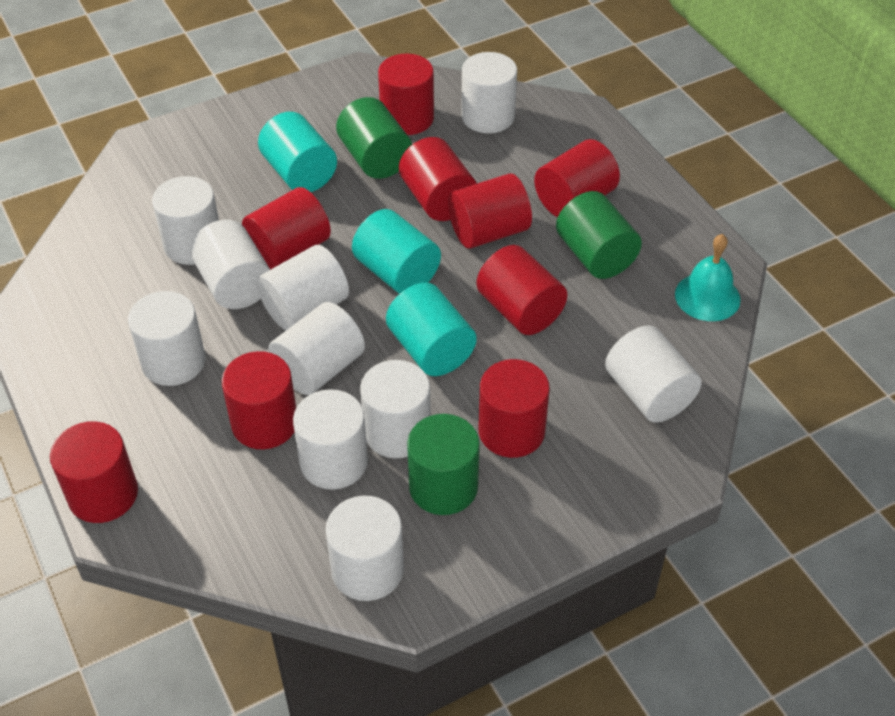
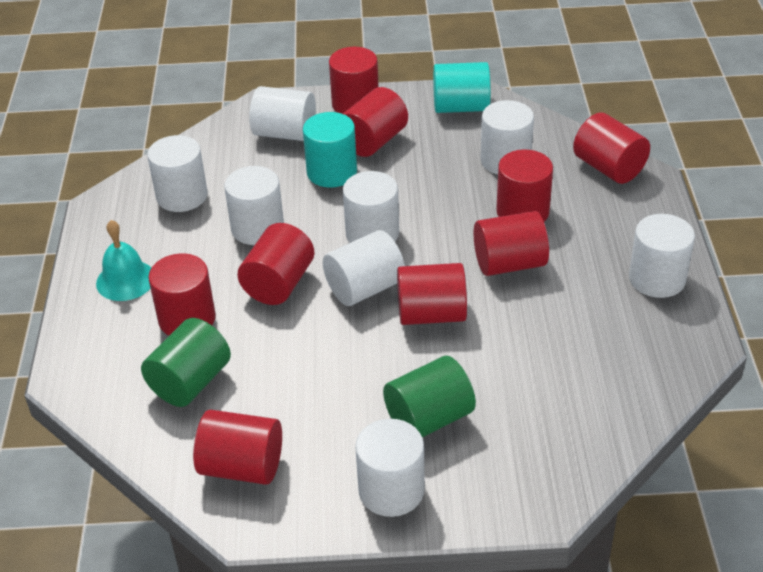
green cylinder: 3 -> 2
turquoise cylinder: 3 -> 2
white cylinder: 10 -> 8

